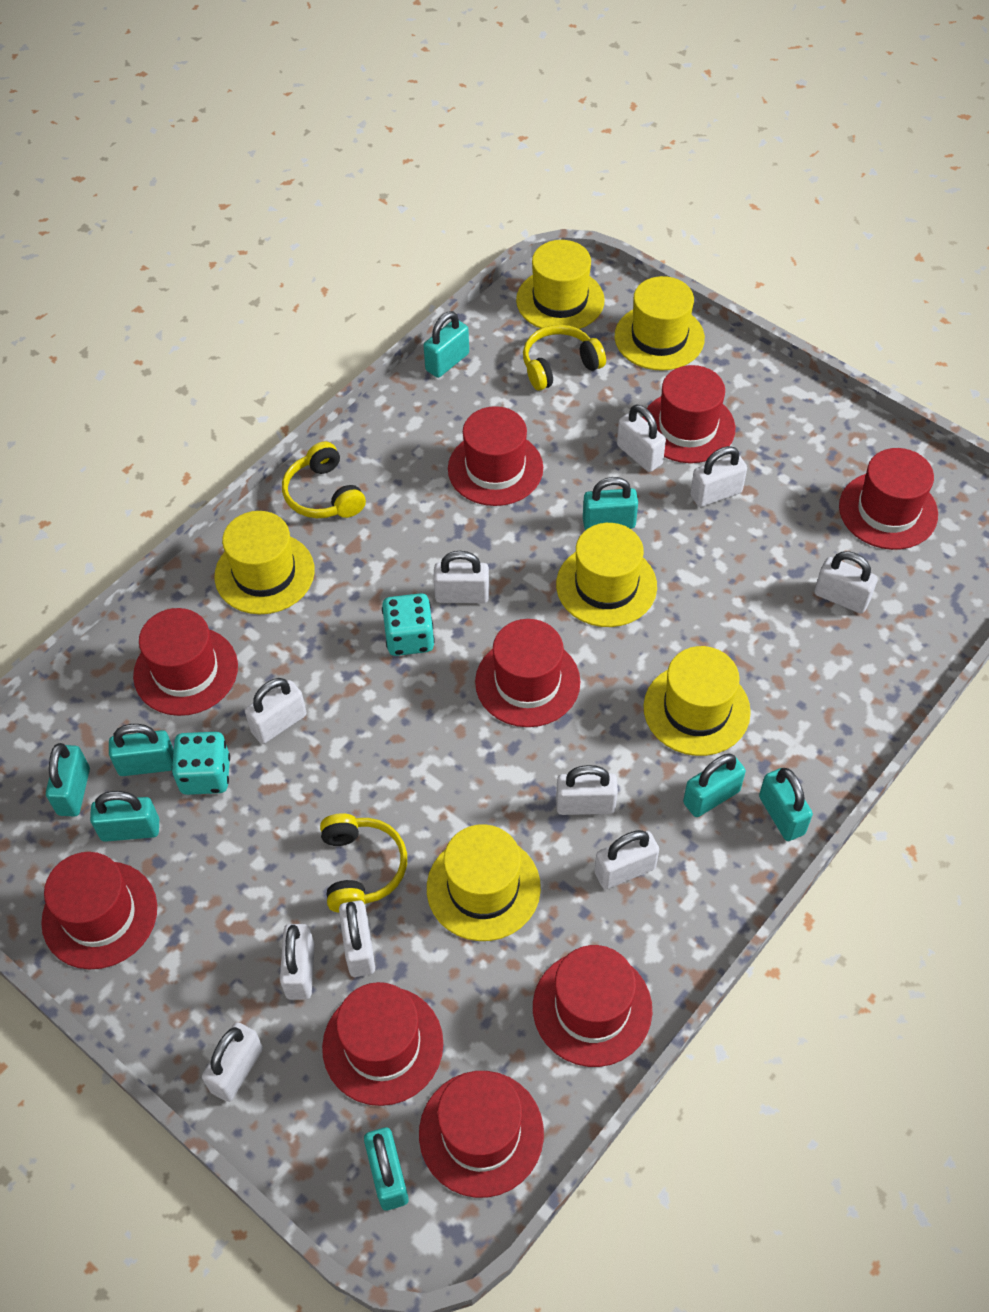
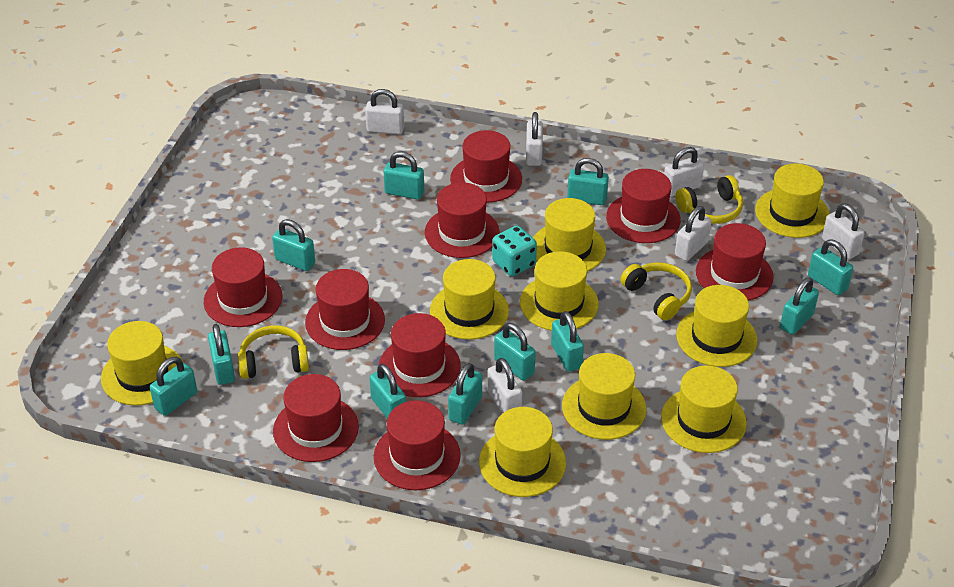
turquoise dice: 2 -> 1
turquoise padlock: 8 -> 11
white padlock: 10 -> 6
yellow hat: 6 -> 9

